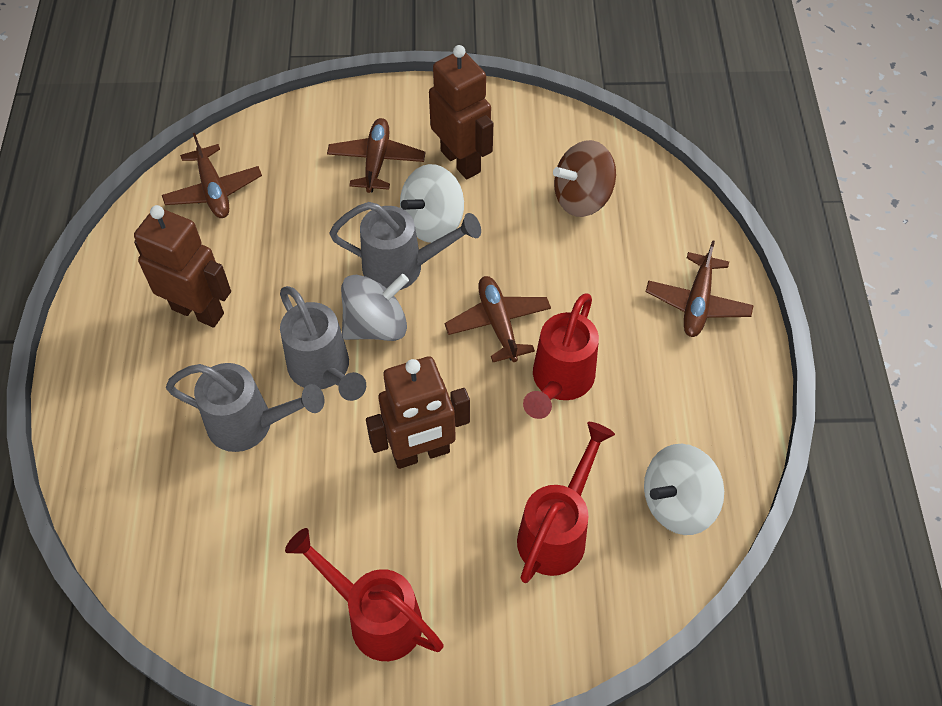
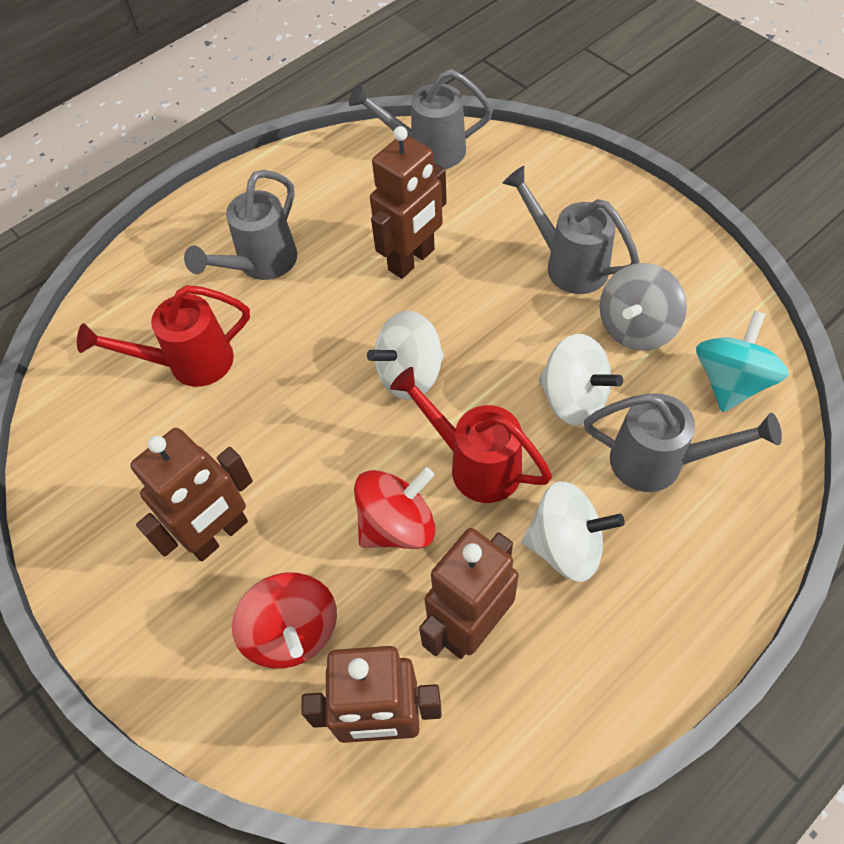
brown plane: 4 -> 0
brown robot: 3 -> 4
brown spinning top: 1 -> 0
grey watering can: 3 -> 4
red spinning top: 0 -> 2
red watering can: 3 -> 2
turquoise spinning top: 0 -> 1
white spinning top: 2 -> 3

